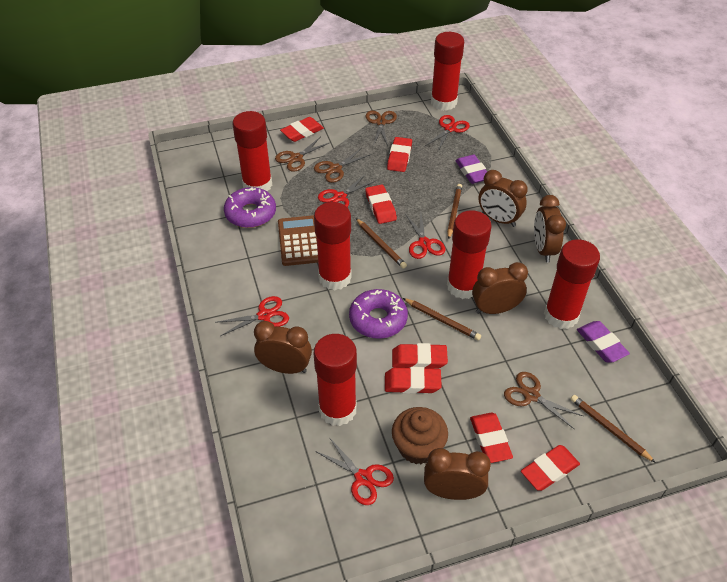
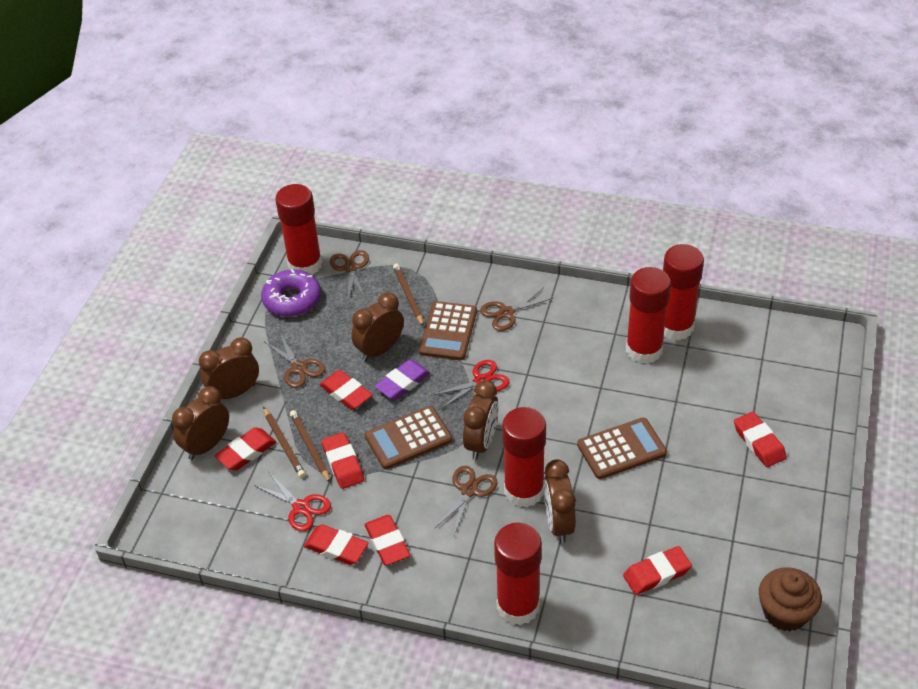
brown calculator: 1 -> 3
brown pencil: 4 -> 3
purple donut: 2 -> 1
purple eraser: 2 -> 1
red glue stick: 6 -> 5
red scissors: 5 -> 2

